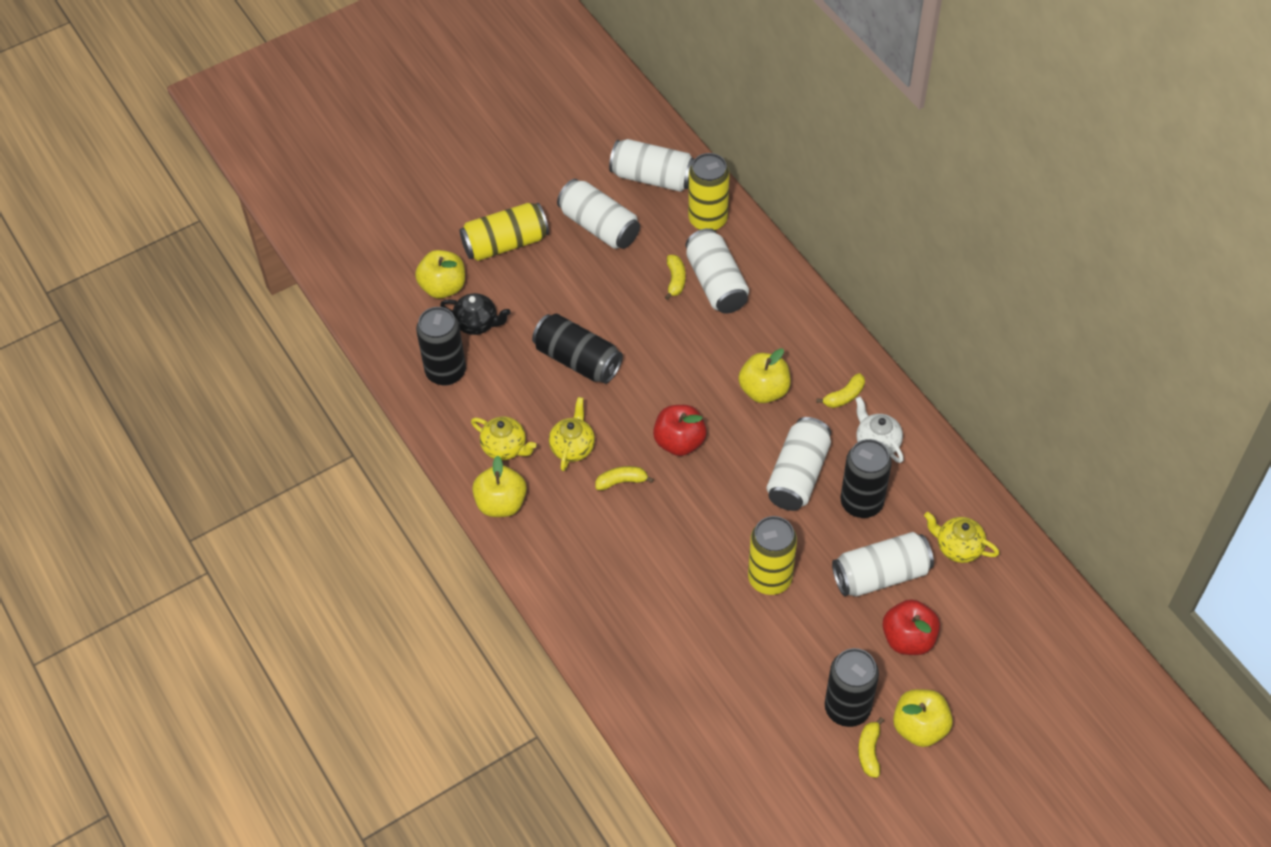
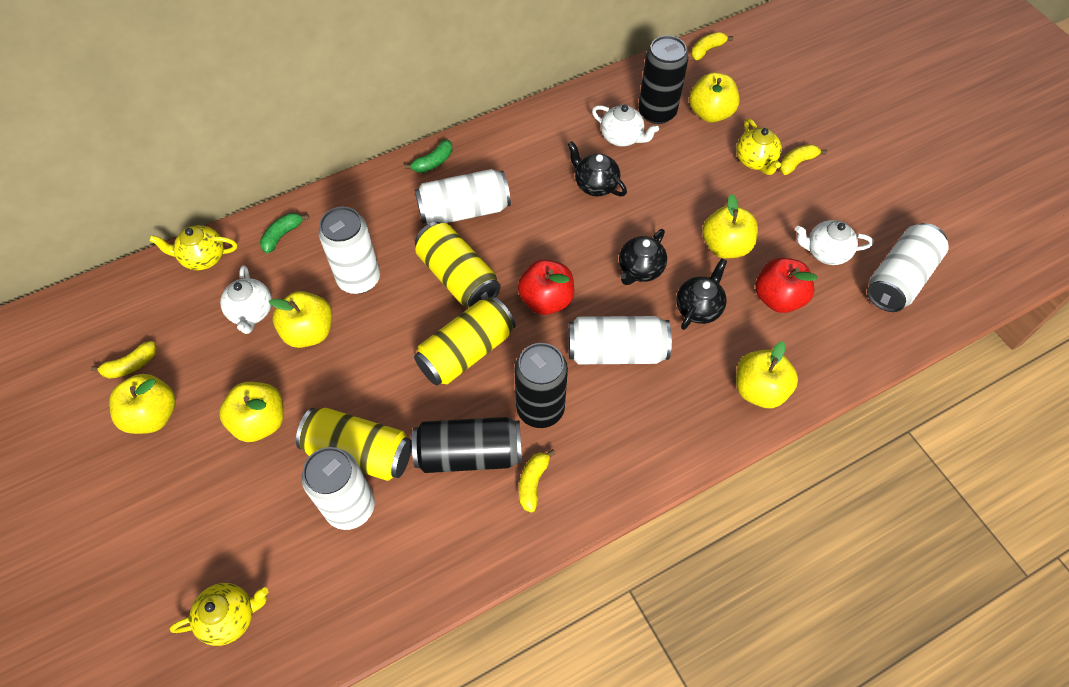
black can: 4 -> 3
black teapot: 1 -> 3
green banana: 0 -> 2
white teapot: 1 -> 3
yellow apple: 4 -> 6

